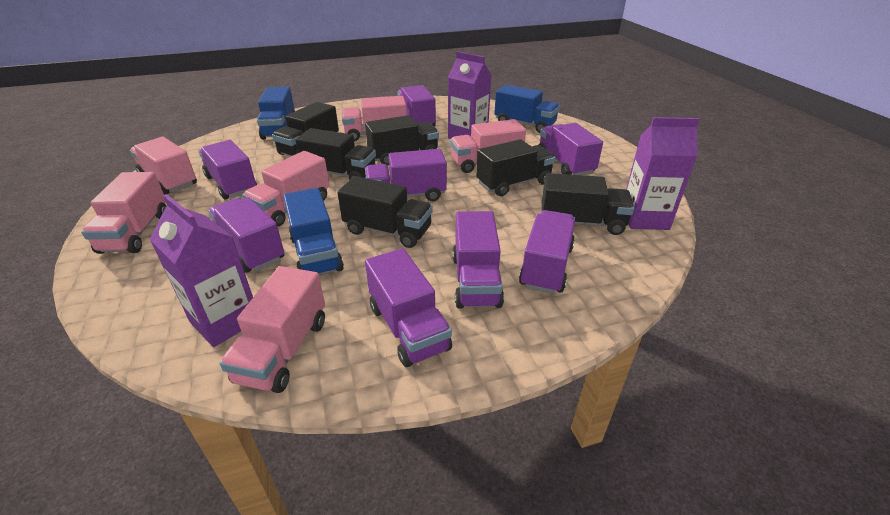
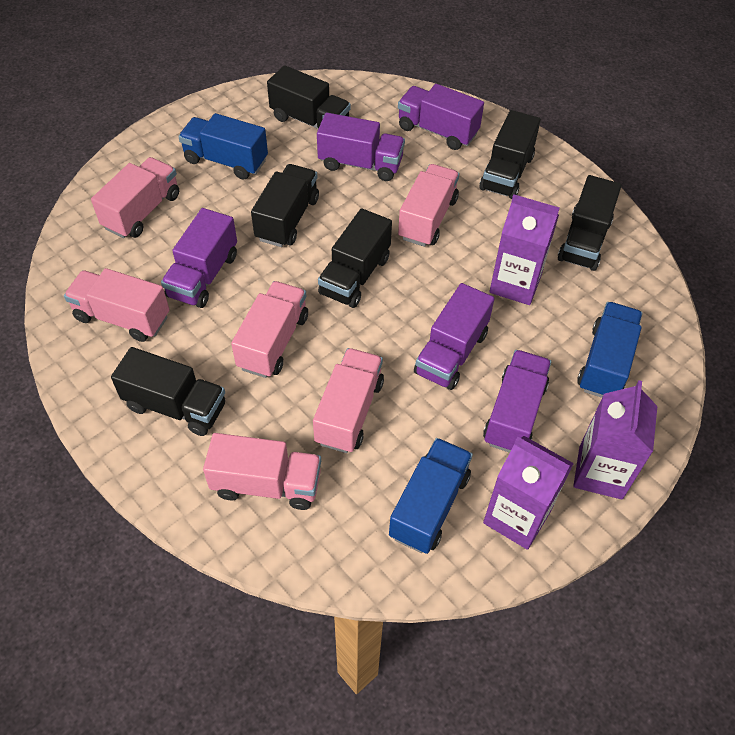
purple truck: 8 -> 5

